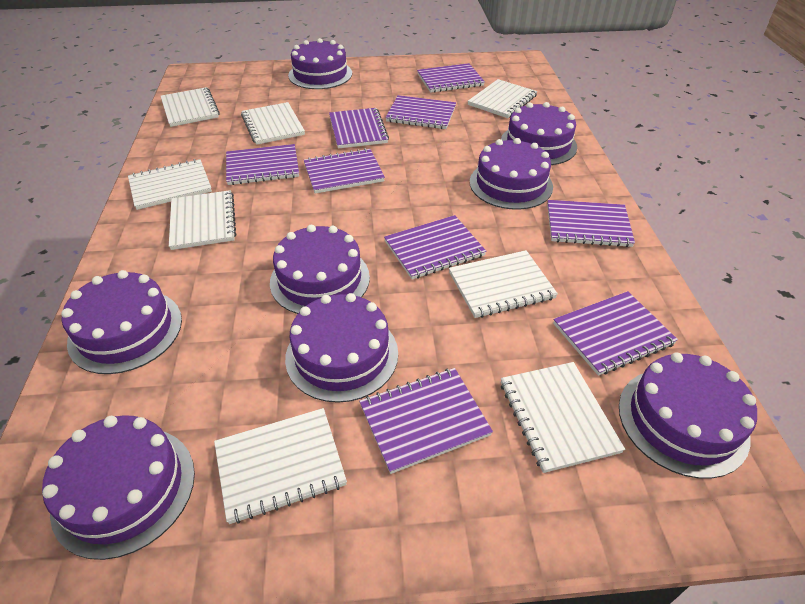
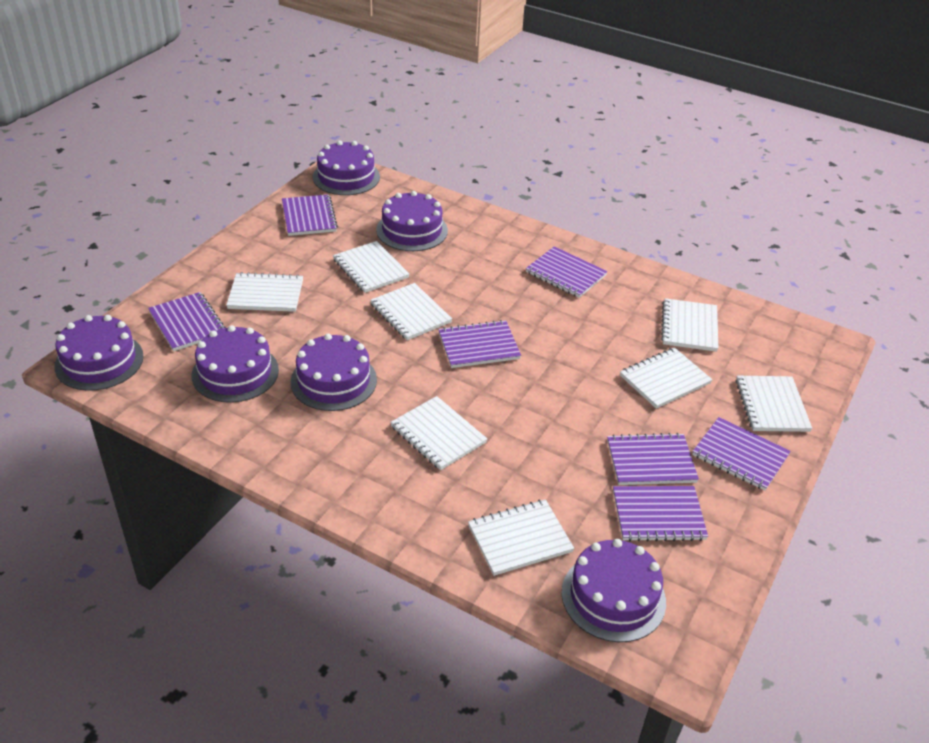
purple cake: 8 -> 6
purple notebook: 9 -> 7

